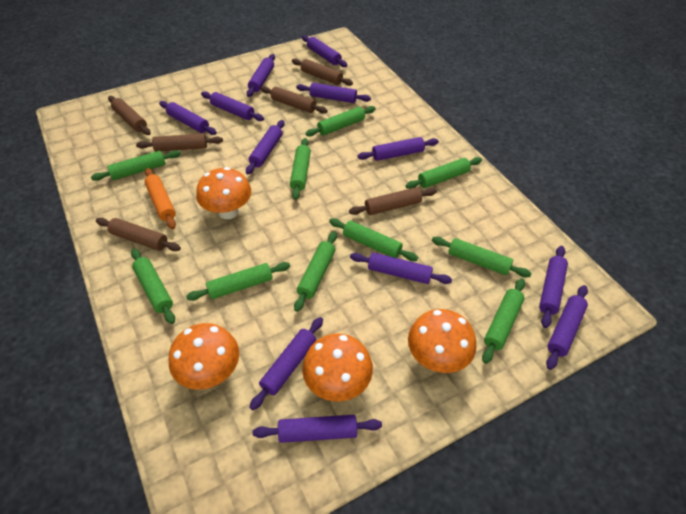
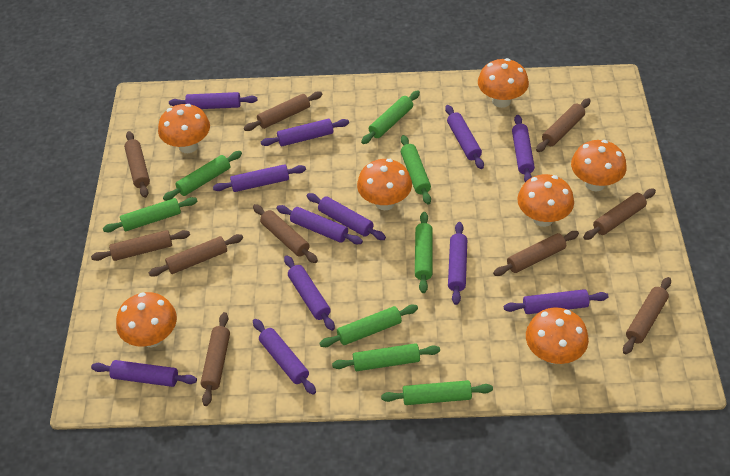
brown rolling pin: 6 -> 10
green rolling pin: 10 -> 8
orange mushroom: 4 -> 7
orange rolling pin: 1 -> 0

